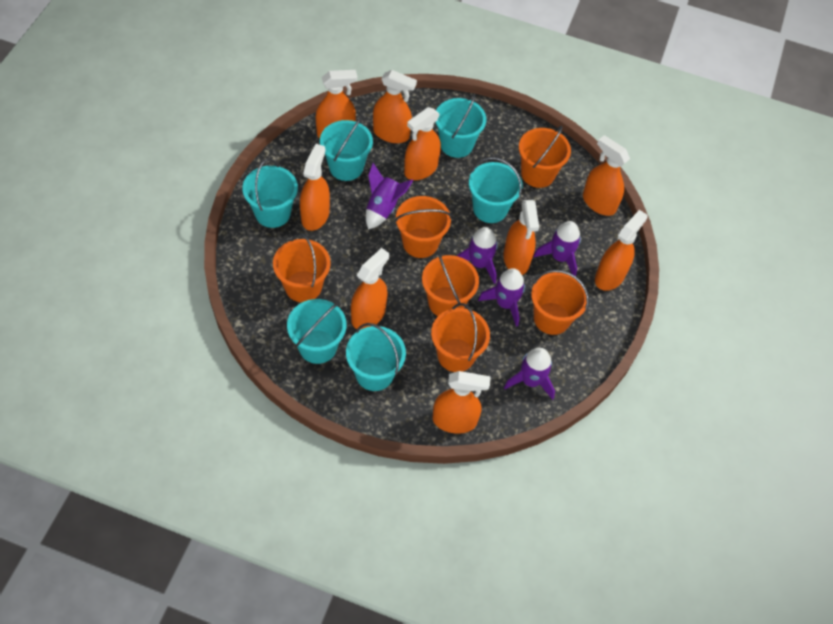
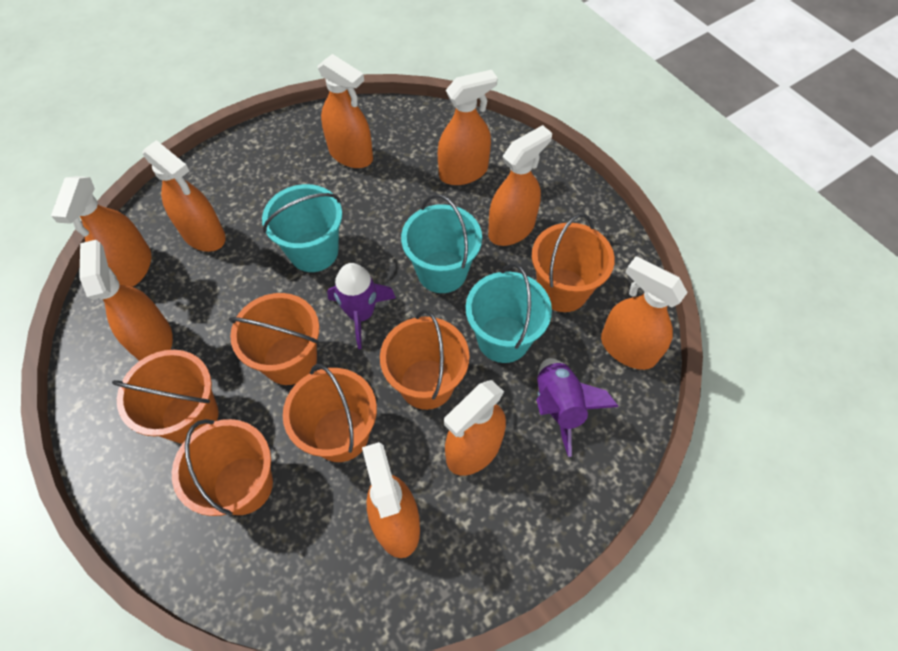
purple rocket: 5 -> 2
turquoise bucket: 6 -> 3

